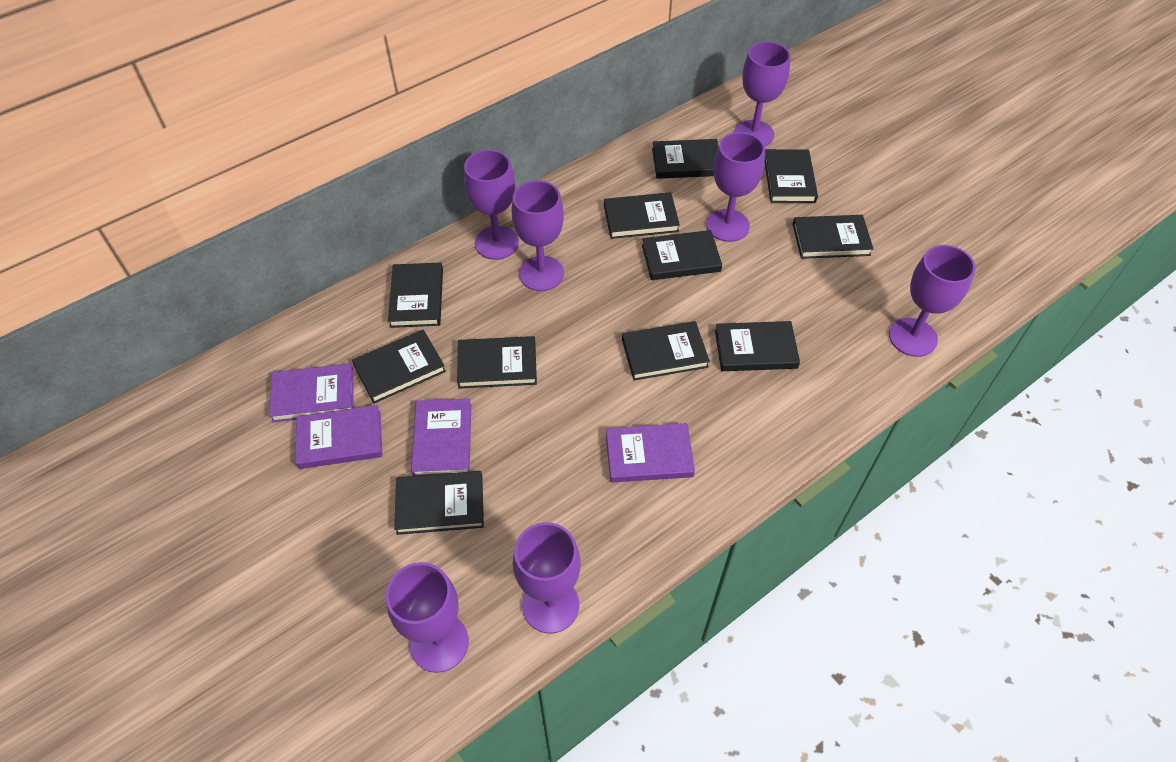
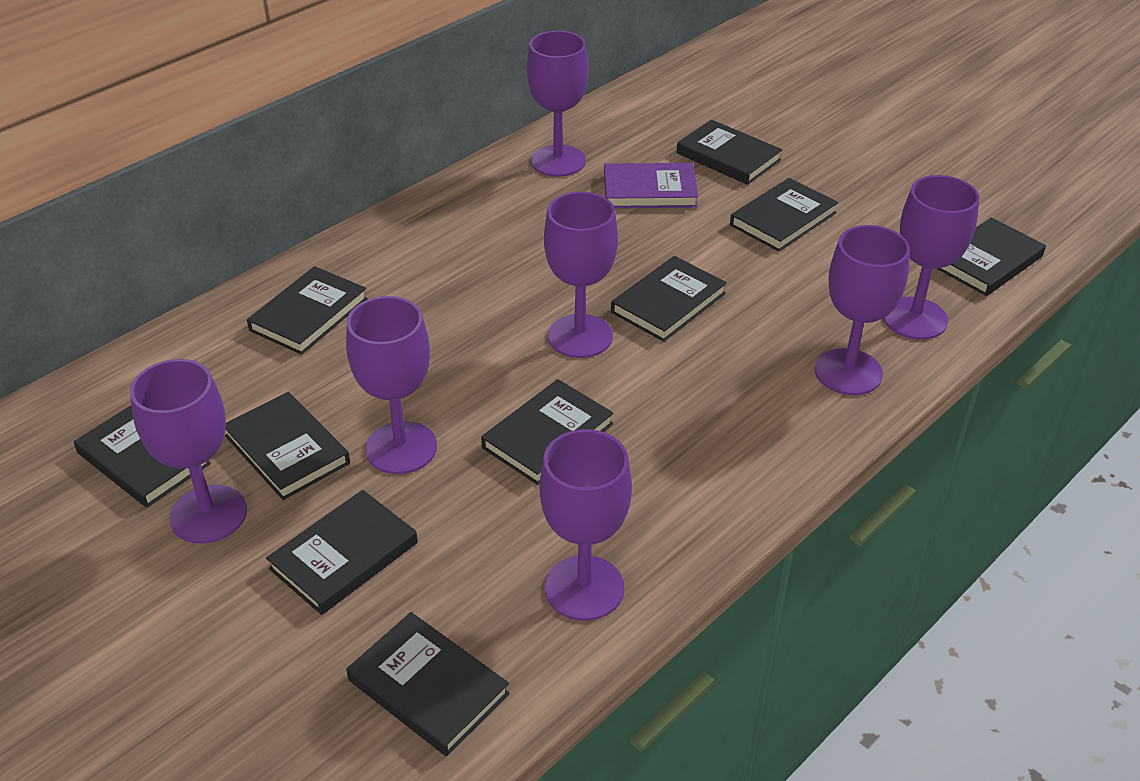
black book: 11 -> 10
purple book: 4 -> 1

